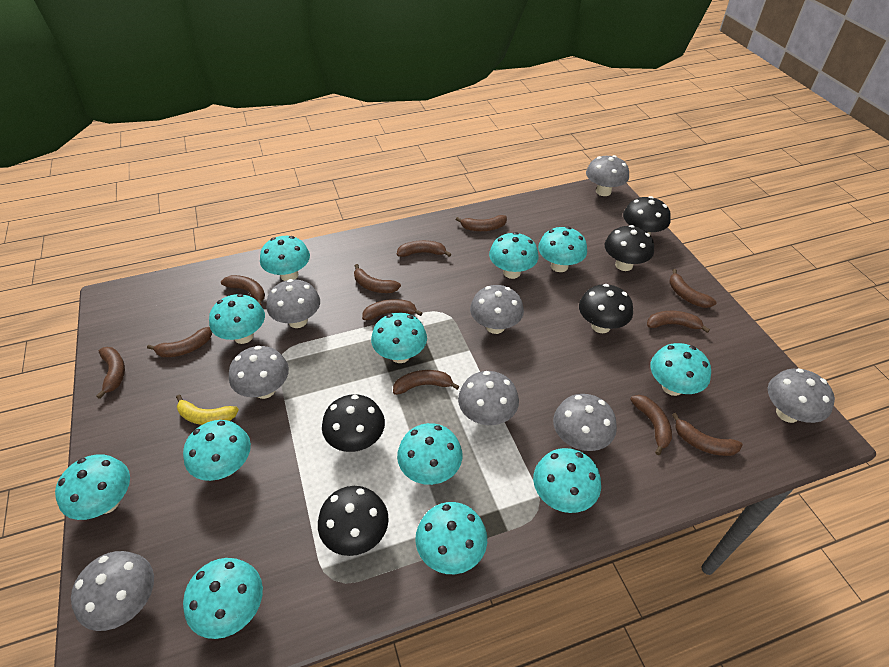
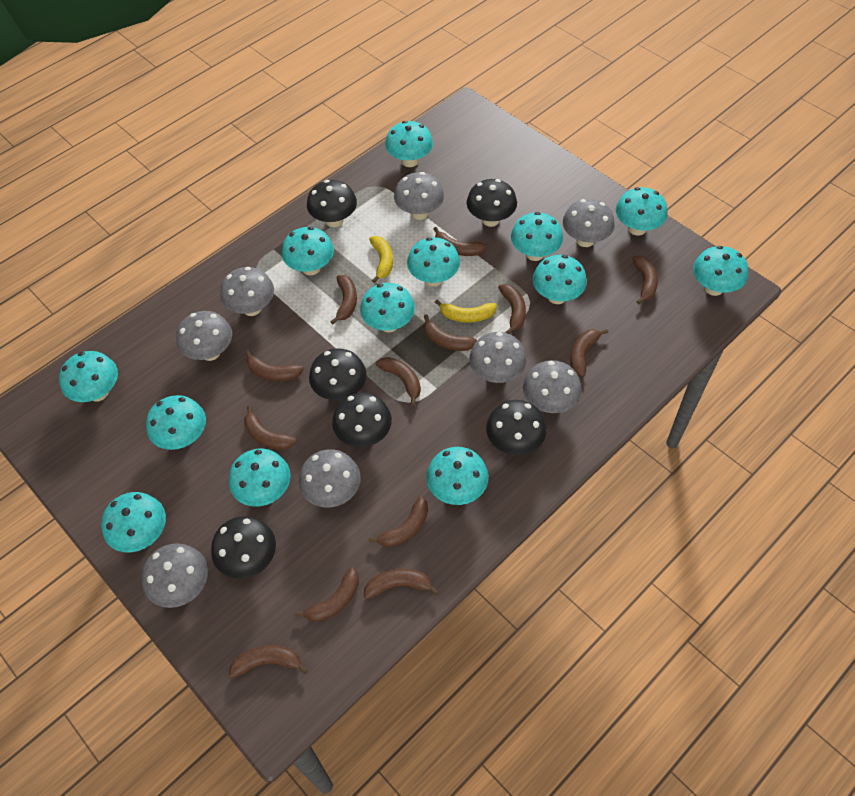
black mushroom: 5 -> 6
brown banana: 12 -> 13
turquoise mushroom: 12 -> 13
yellow banana: 1 -> 2

